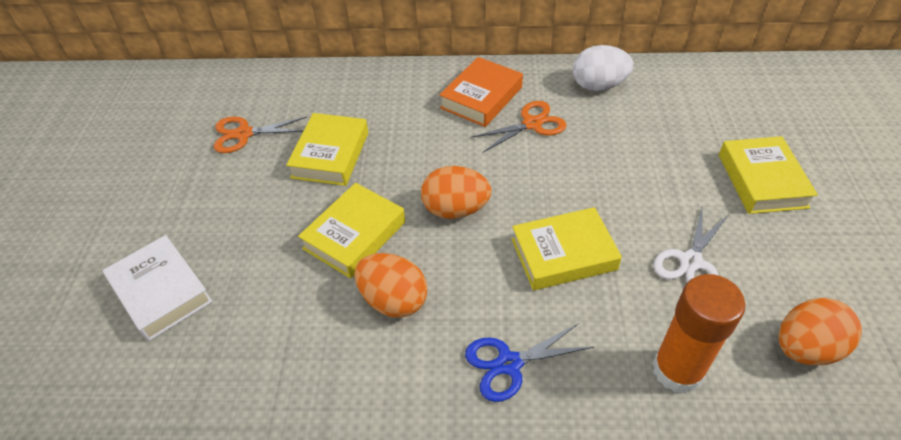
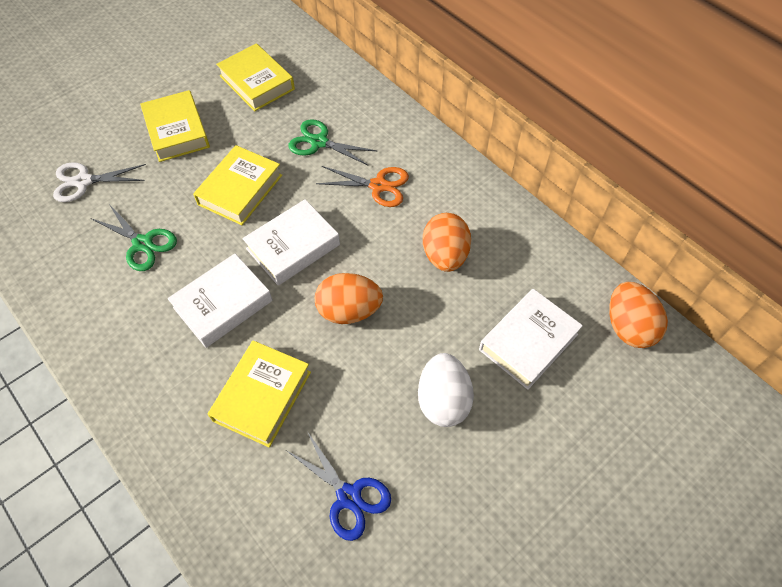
green scissors: 0 -> 2
orange book: 1 -> 0
orange glue stick: 1 -> 0
orange scissors: 2 -> 1
white book: 1 -> 3

